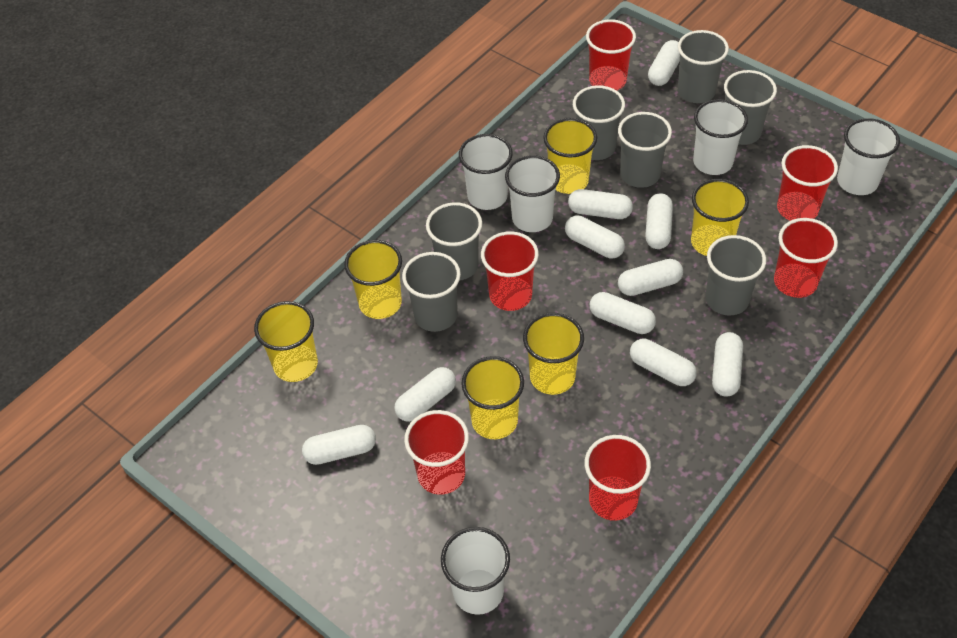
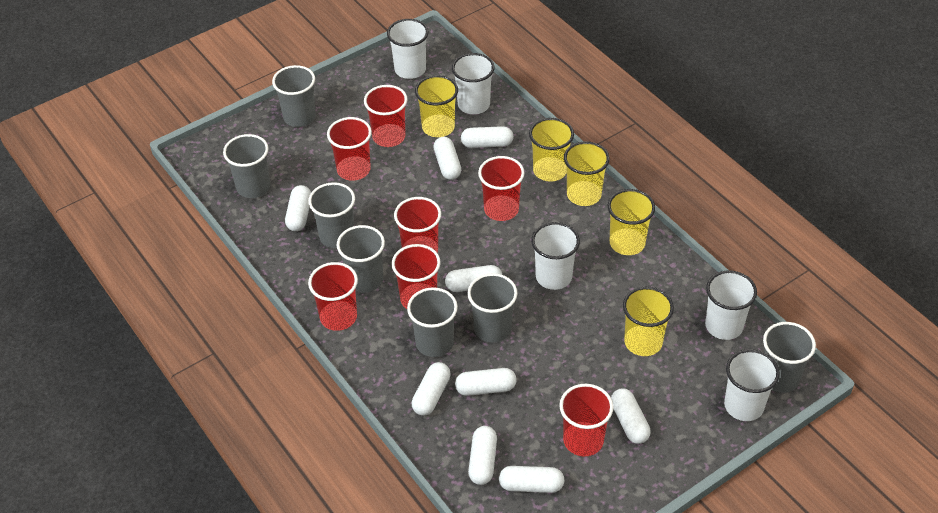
red cup: 6 -> 7
white capsule: 10 -> 9
yellow cup: 6 -> 5

